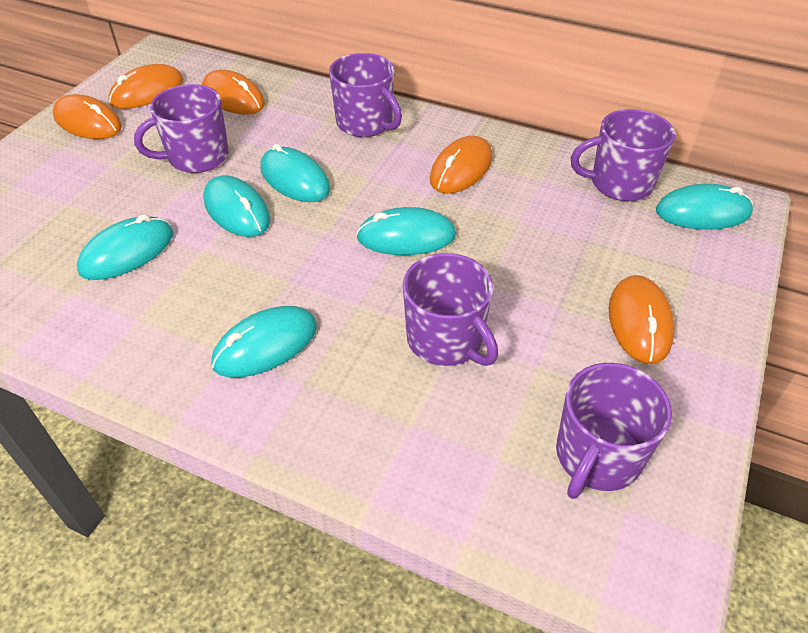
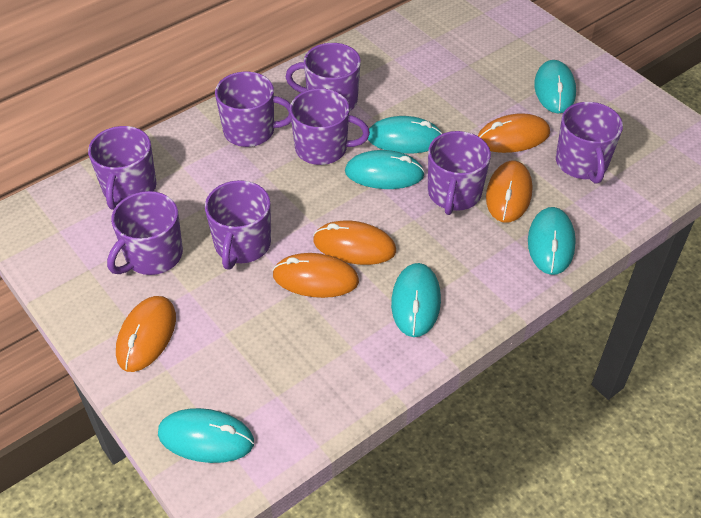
purple mug: 5 -> 8

